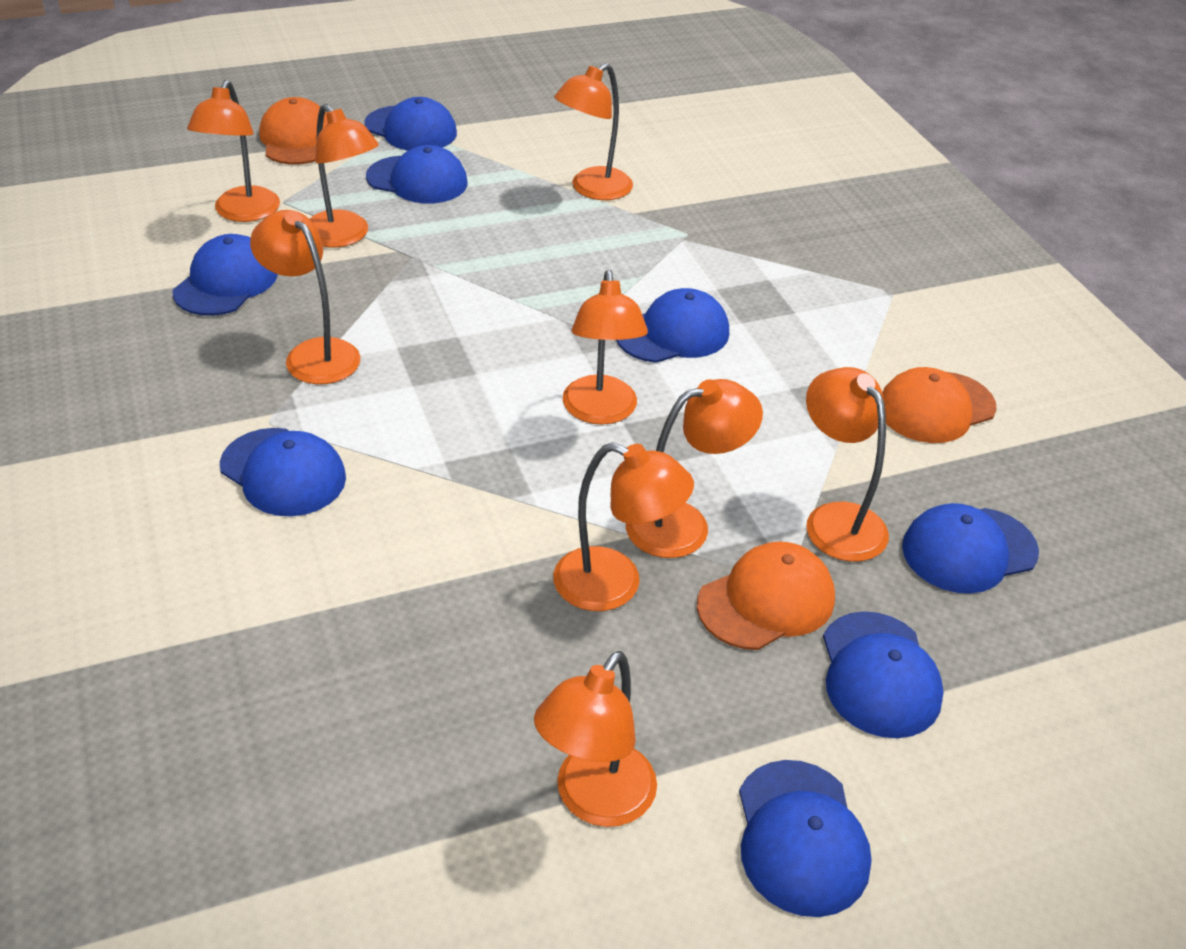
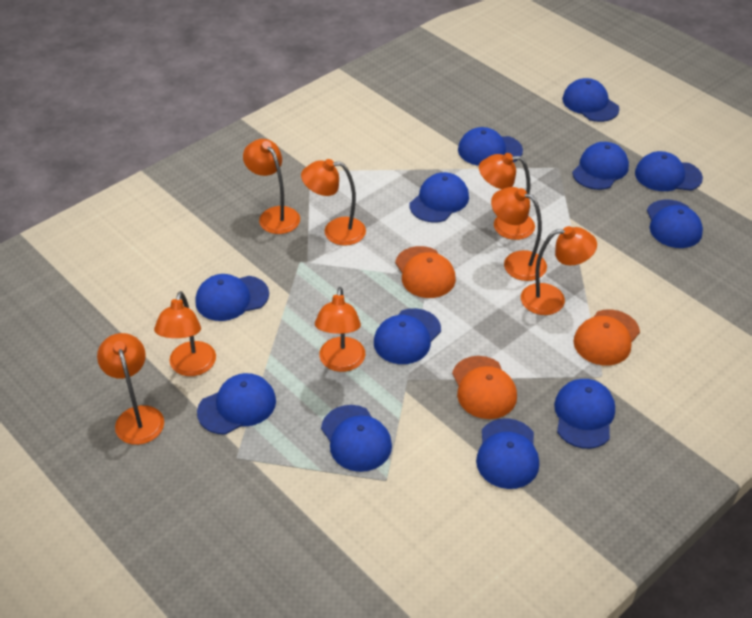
blue cap: 8 -> 12
orange lamp: 9 -> 8

